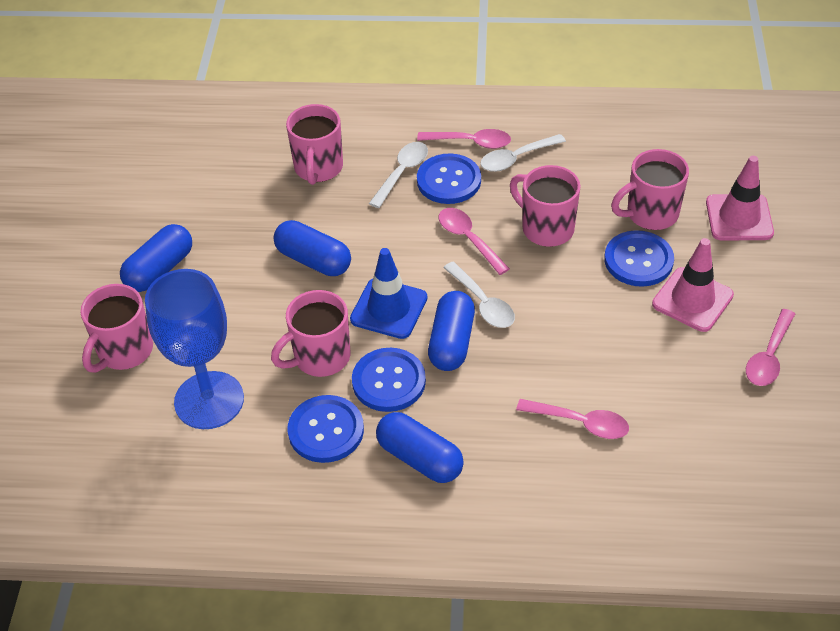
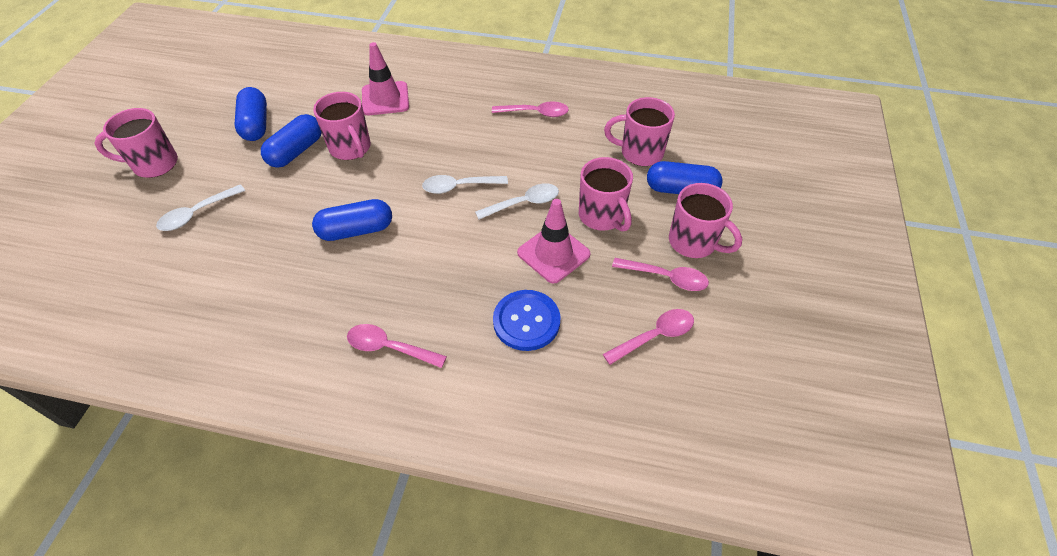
blue button: 4 -> 1
blue goblet: 1 -> 0
blue traffic cone: 1 -> 0

